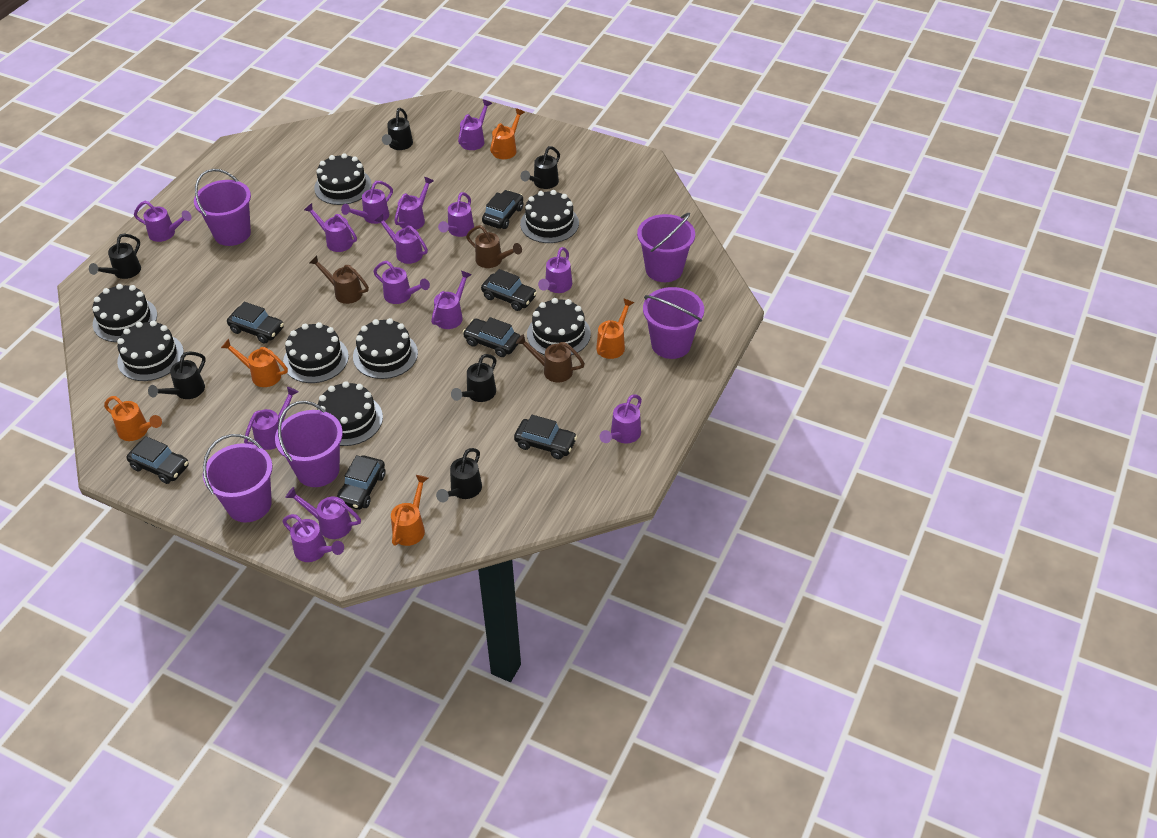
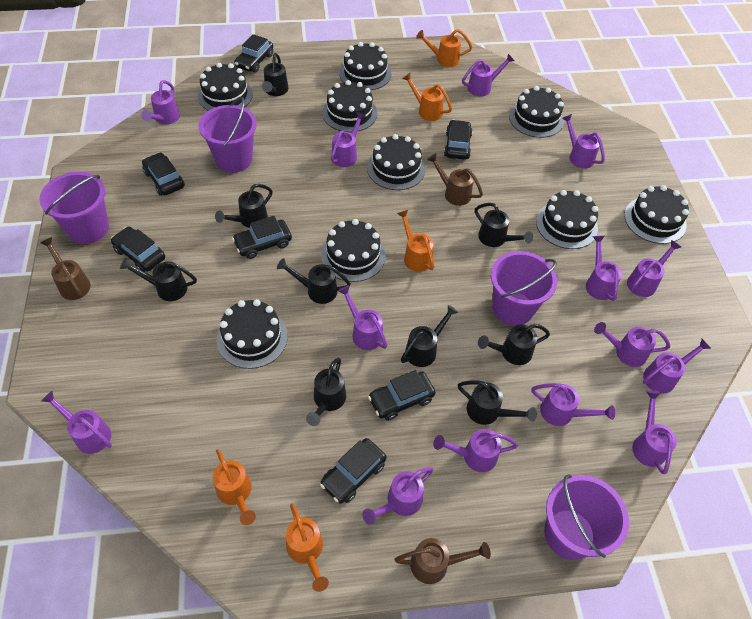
black cake: 8 -> 9
black watering can: 6 -> 9
purple bucket: 5 -> 4

